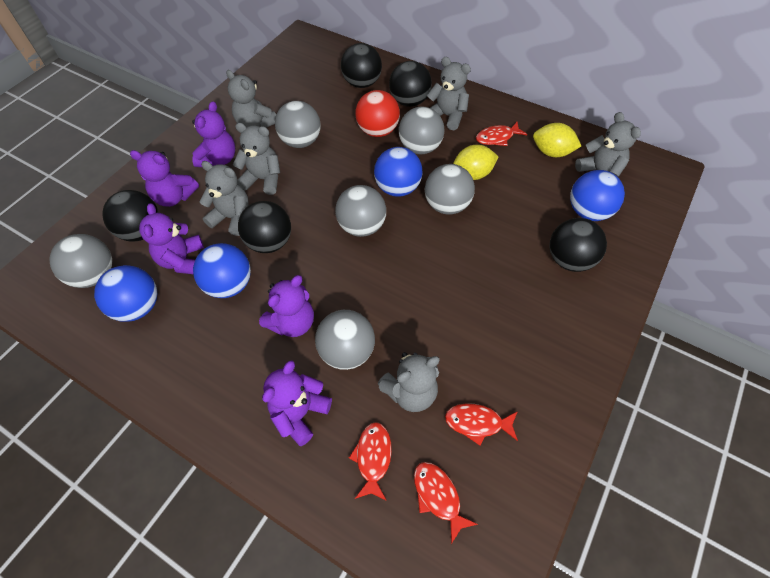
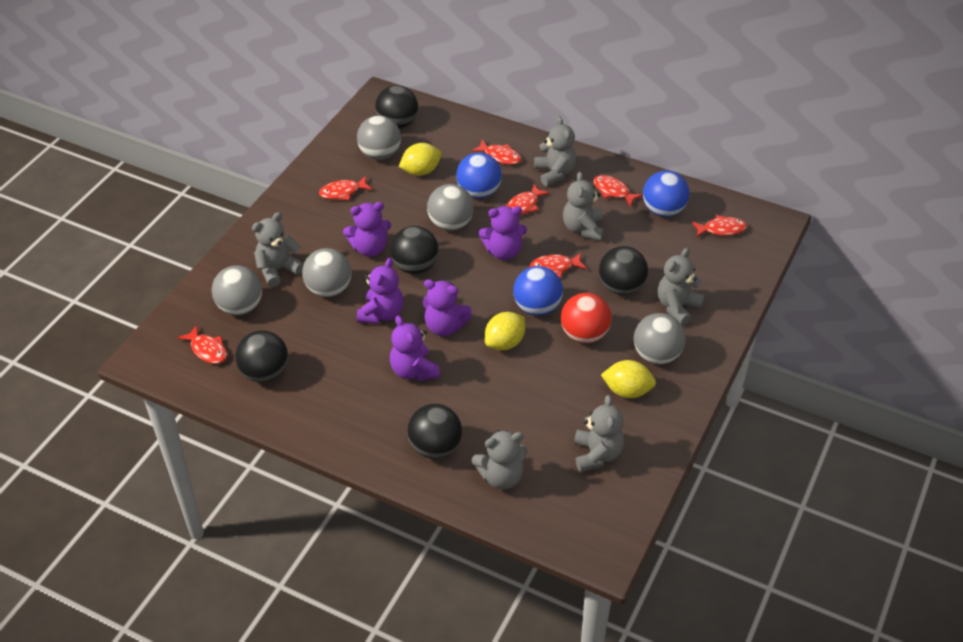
blue ball: 4 -> 3
grey ball: 6 -> 5
red fish: 4 -> 7
yellow lemon: 2 -> 3

